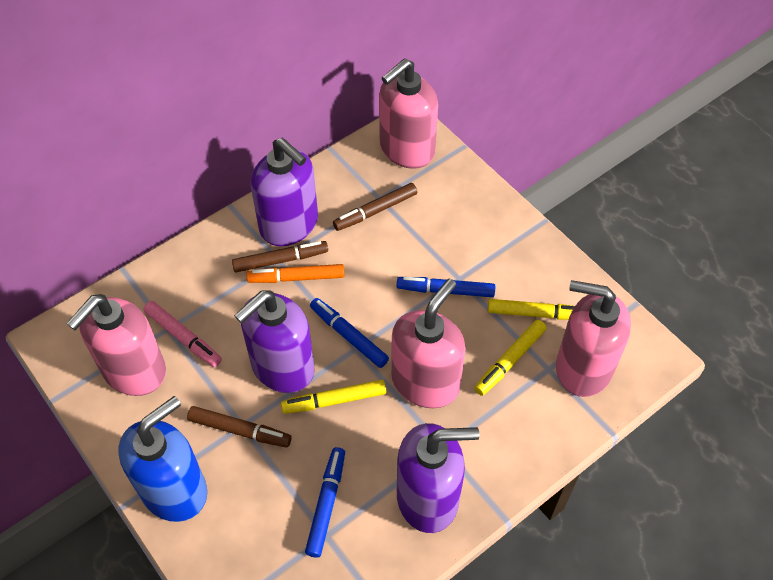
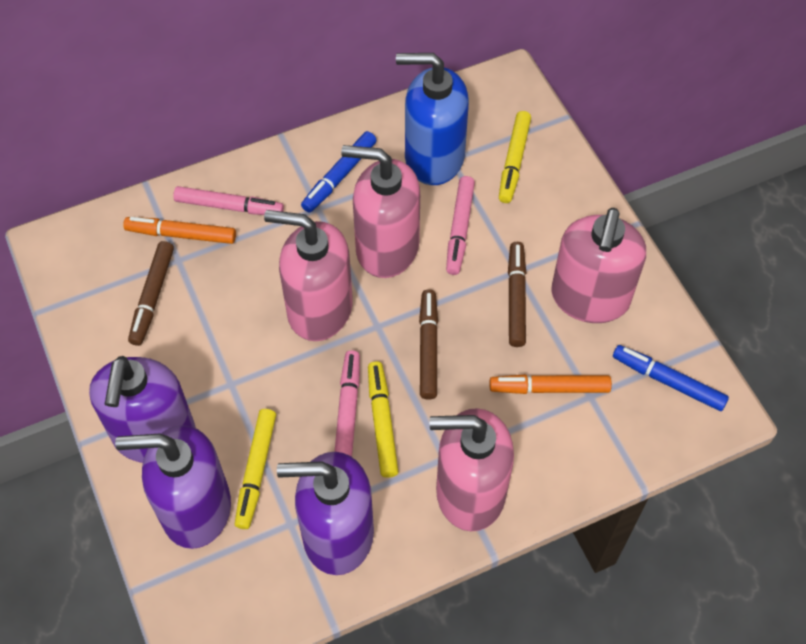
blue marker: 3 -> 2
orange marker: 1 -> 2
pink marker: 1 -> 3

